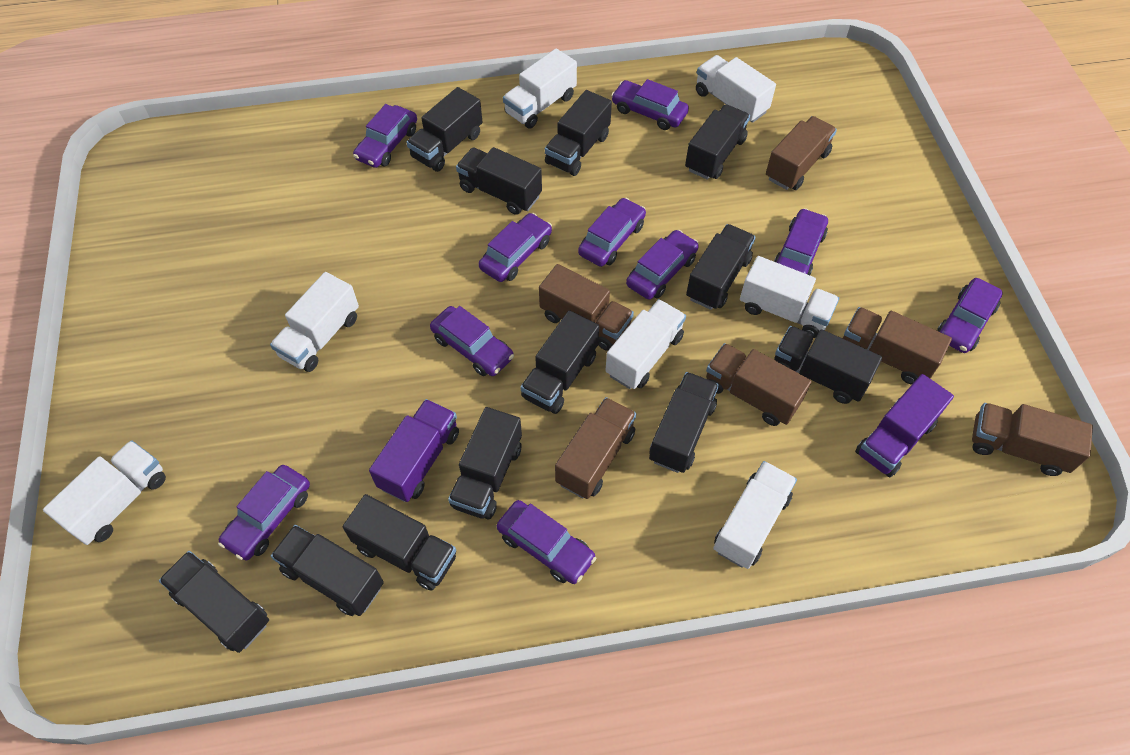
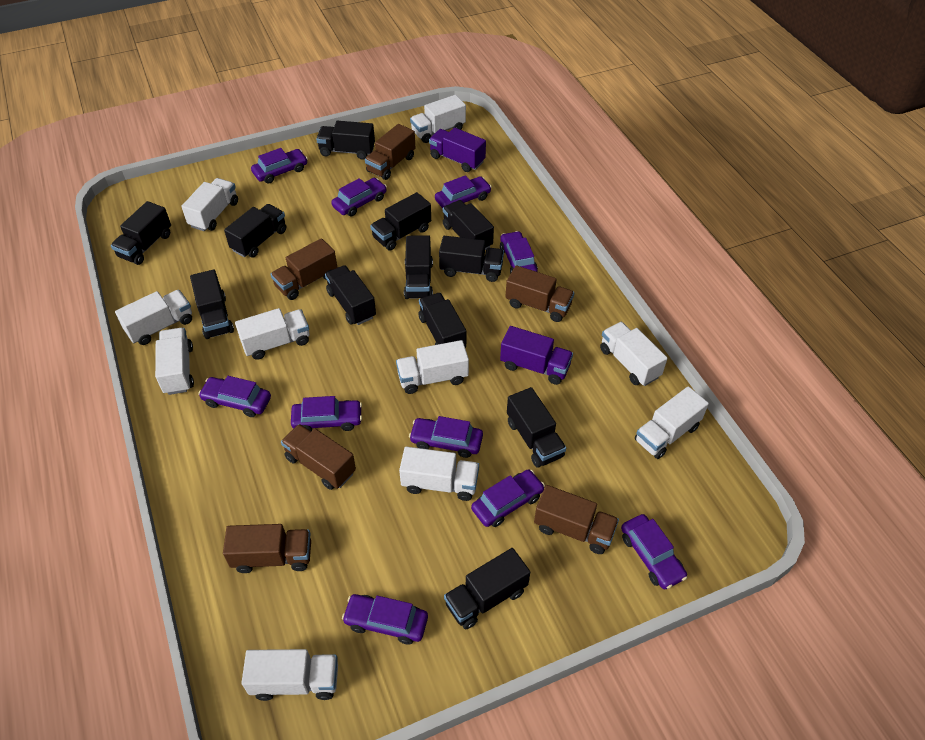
white truck: 7 -> 10

